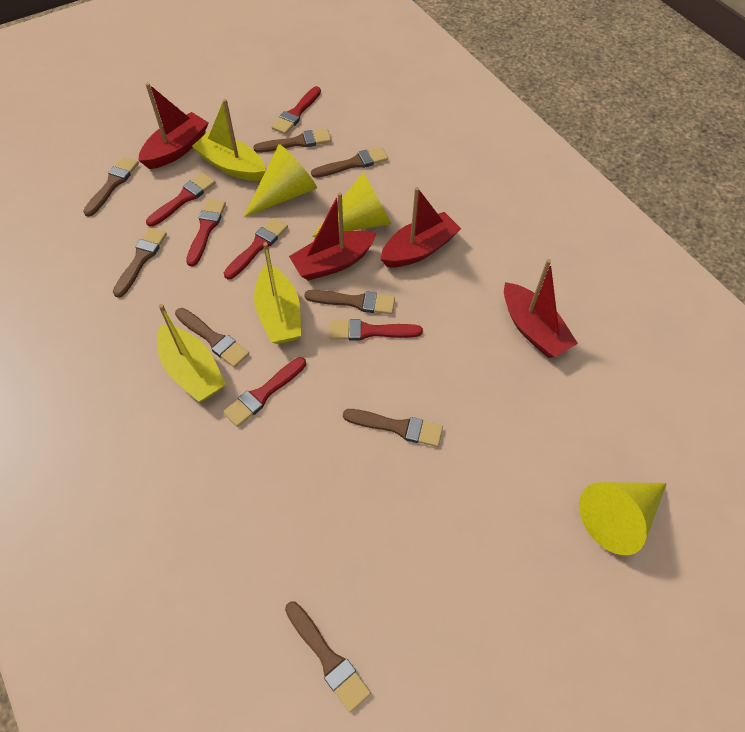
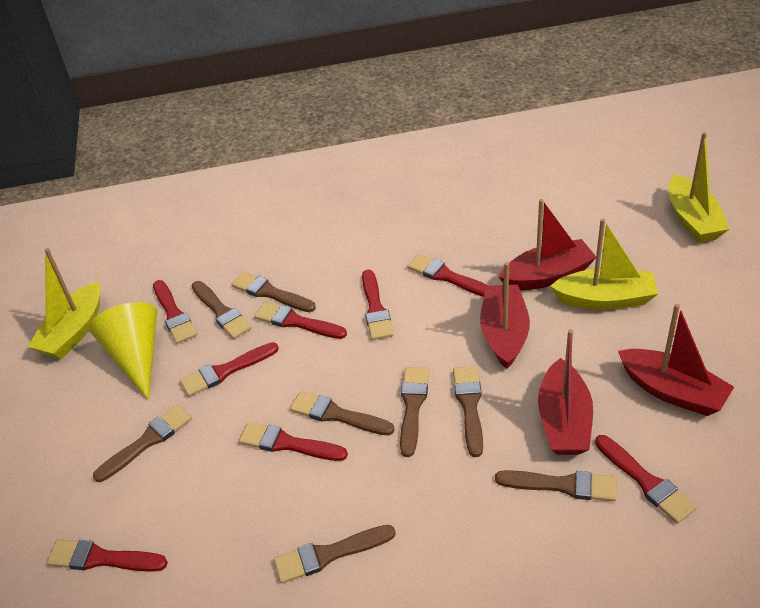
red brush: 6 -> 8
yellow cone: 3 -> 1

